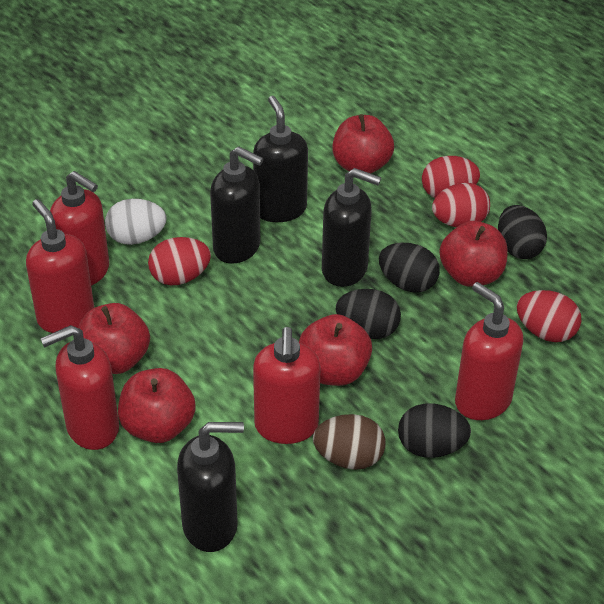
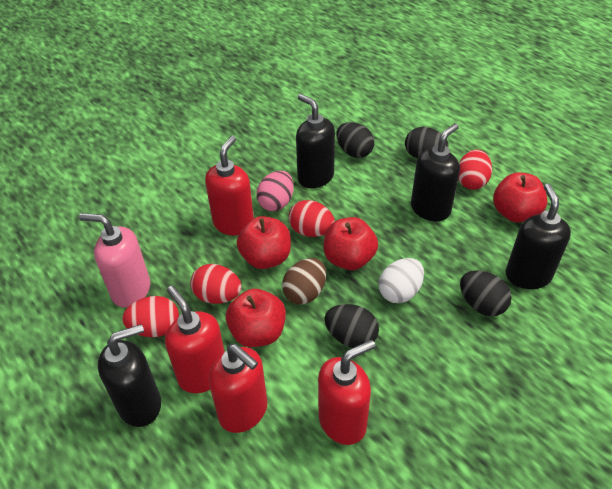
pink egg: 0 -> 1
pink soap dispenser: 0 -> 1
red apple: 5 -> 4
red soap dispenser: 5 -> 4

